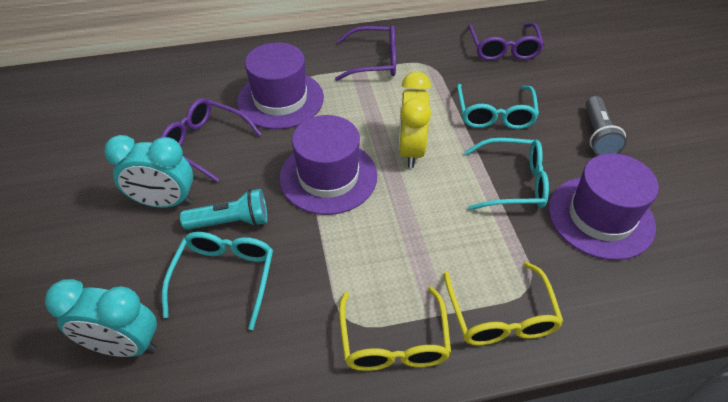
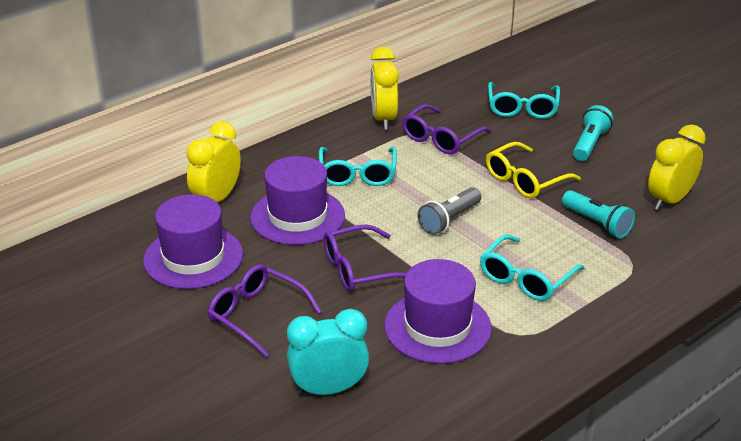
turquoise clock: 2 -> 1
turquoise flashlight: 1 -> 2
yellow clock: 1 -> 3
yellow glasses: 2 -> 1

